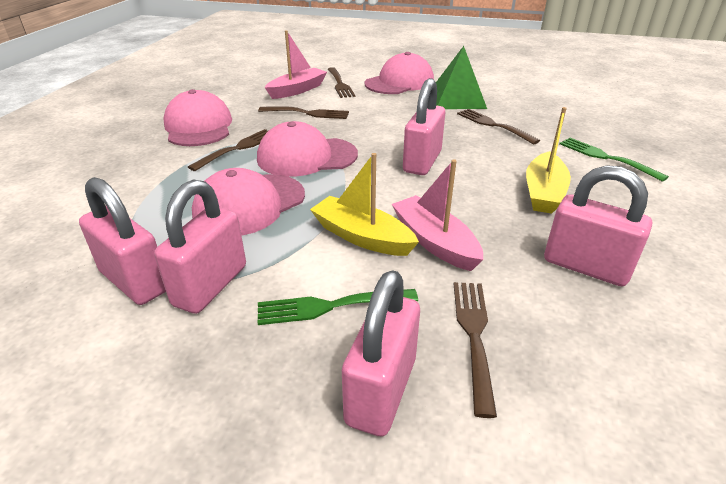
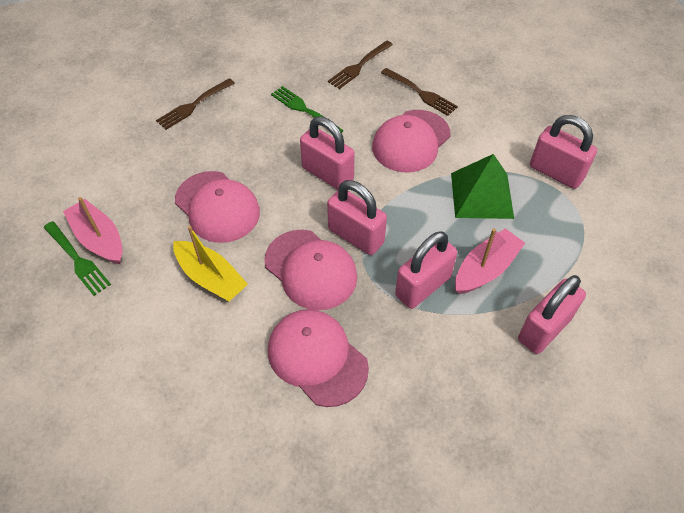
brown fork: 5 -> 3
yellow boat: 2 -> 1

